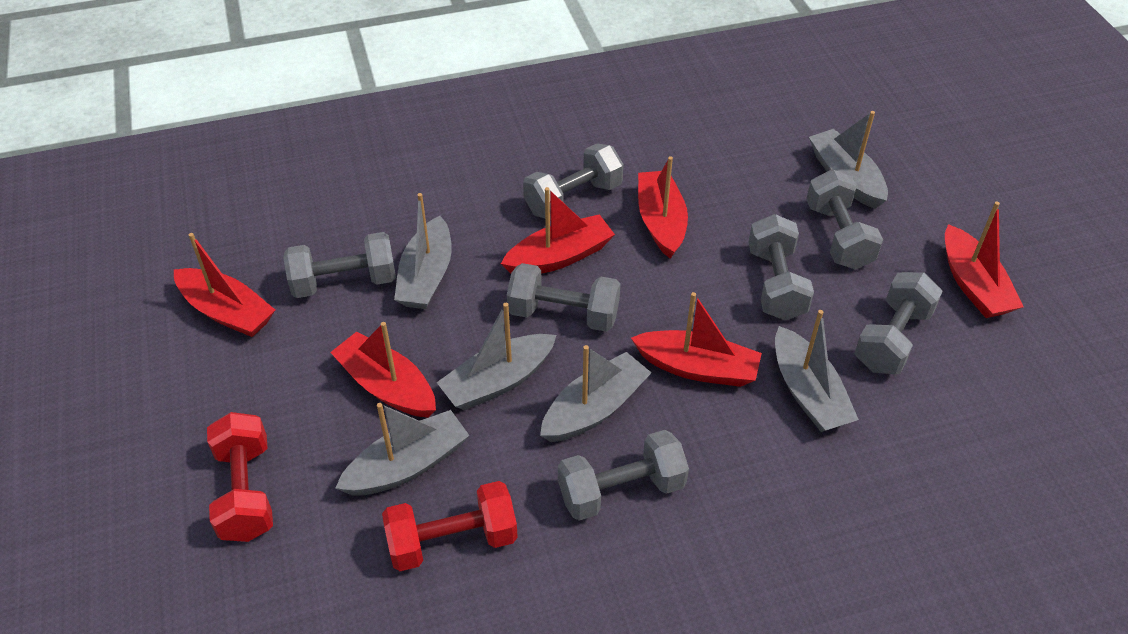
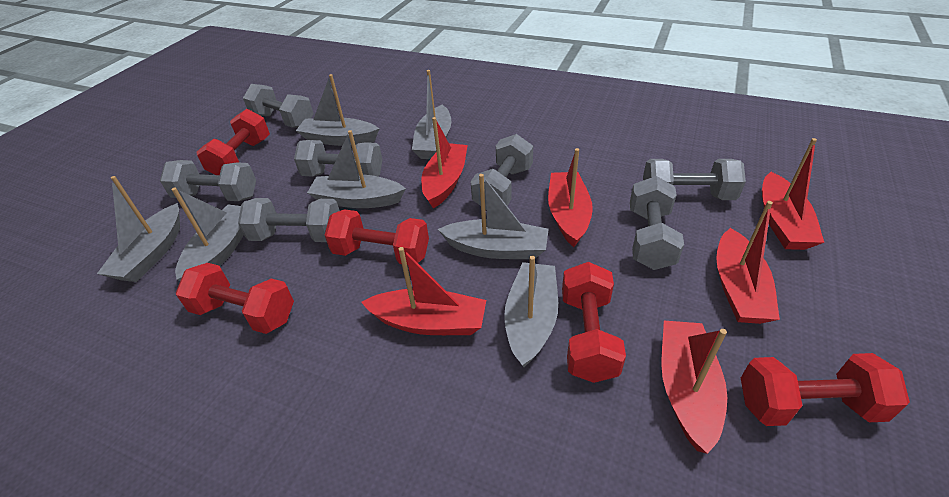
grey boat: 6 -> 7
red dumbbell: 2 -> 5

